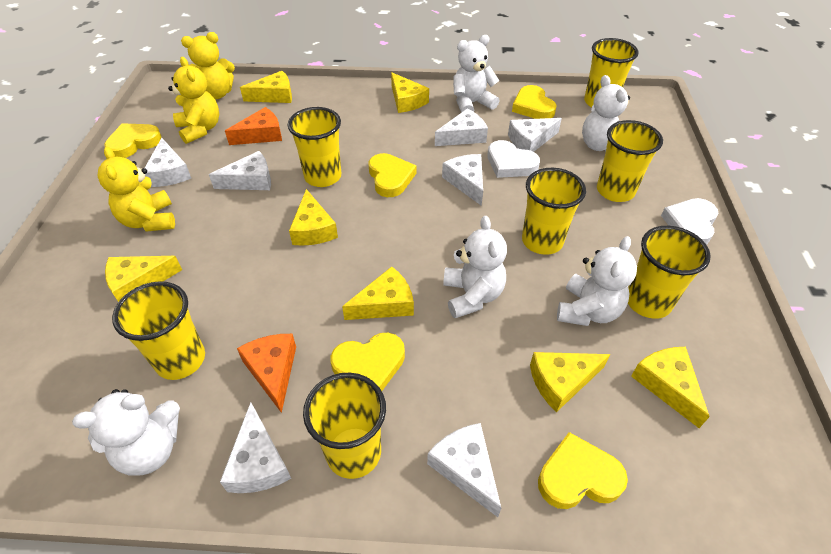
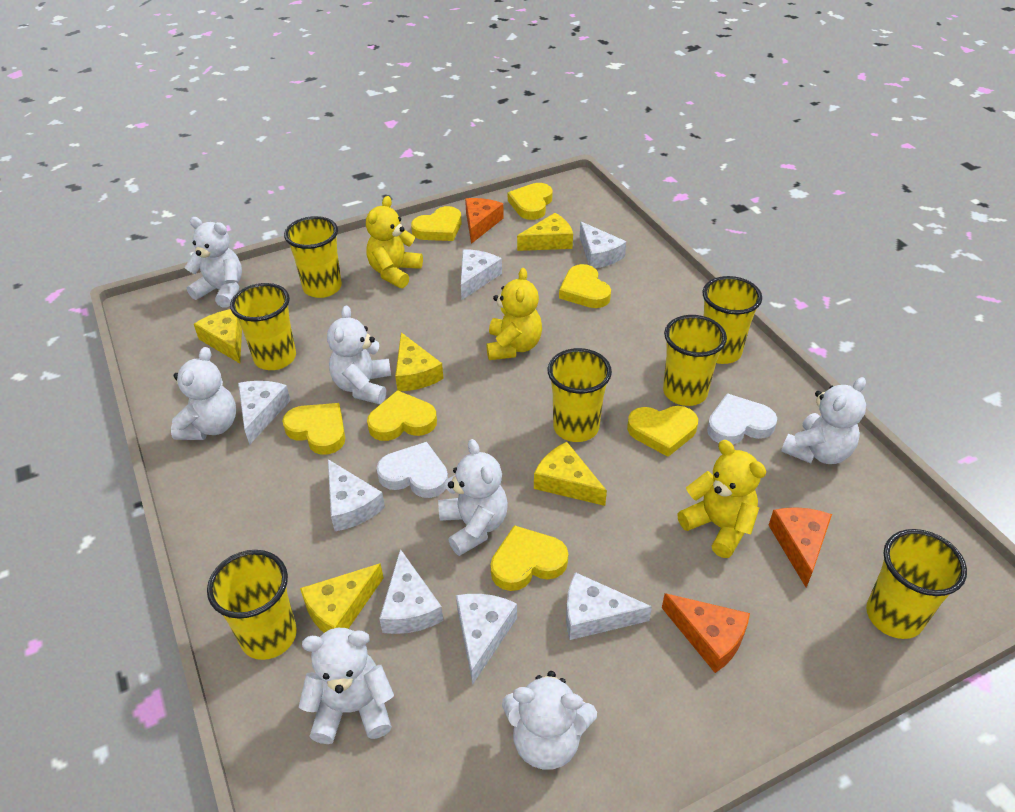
orange cheese: 2 -> 3
white teddy bear: 5 -> 7
yellow cheese: 7 -> 5
yellow heart: 5 -> 7

